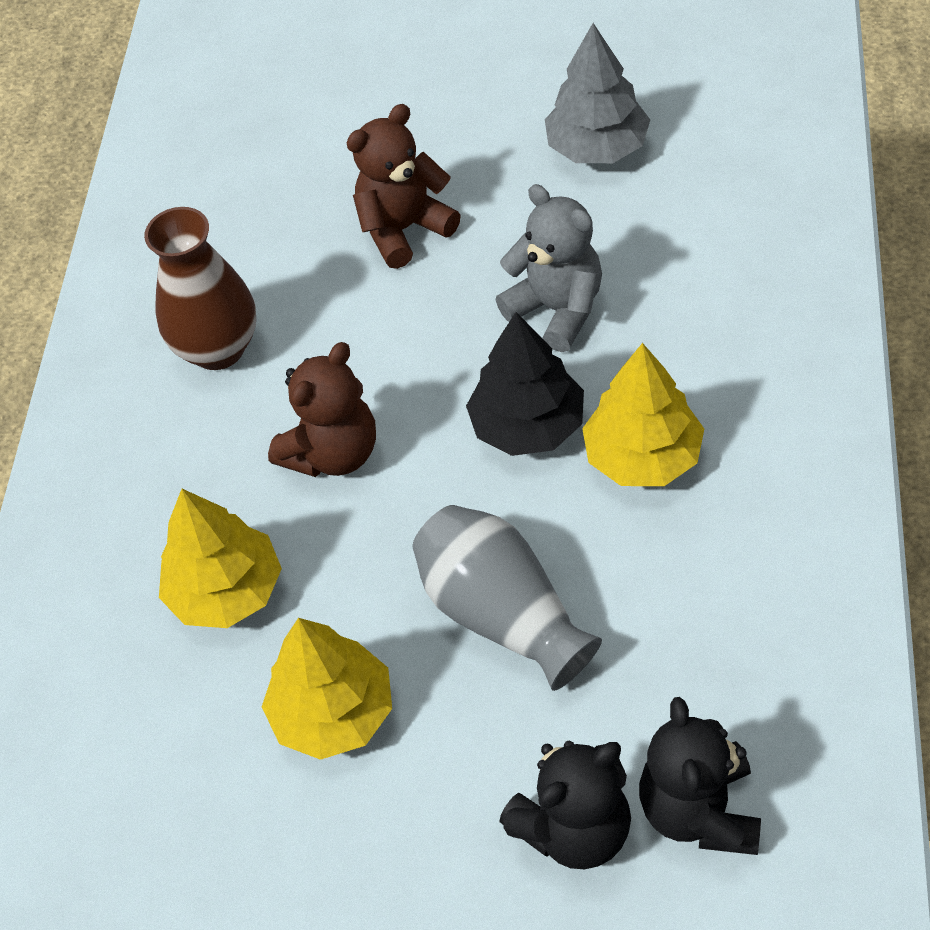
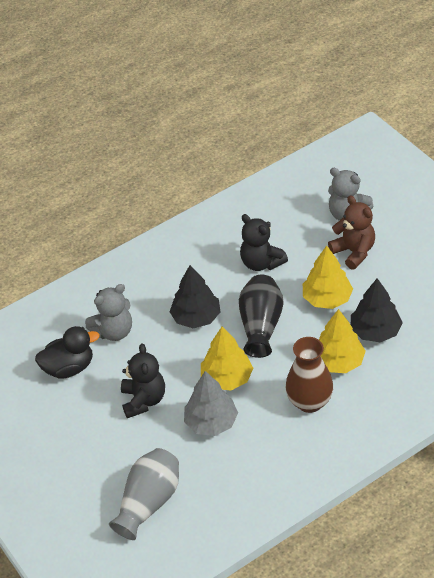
black duck: 0 -> 1
black tree: 1 -> 2
black vase: 0 -> 1
brown teddy bear: 2 -> 1
grey teddy bear: 1 -> 2

